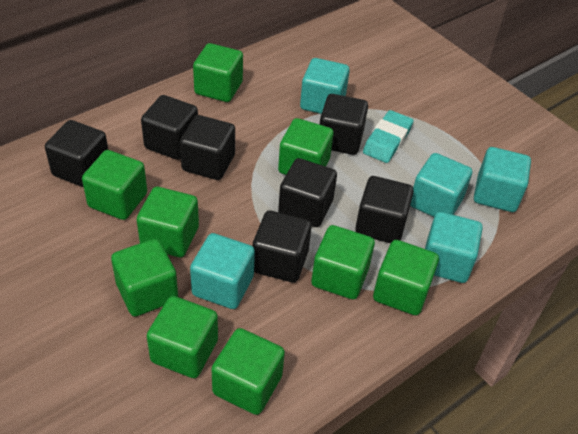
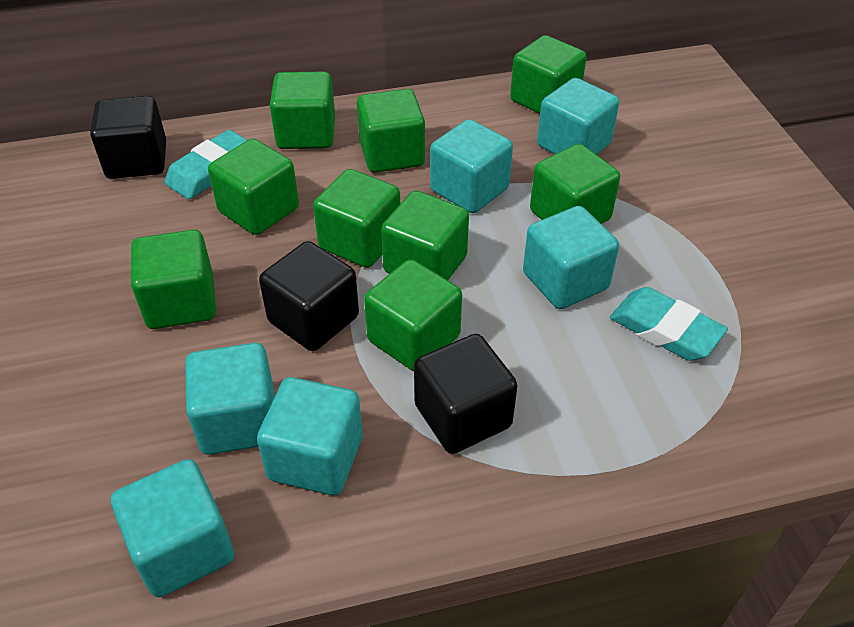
black cube: 7 -> 3
turquoise cube: 5 -> 6
turquoise eraser: 1 -> 2

